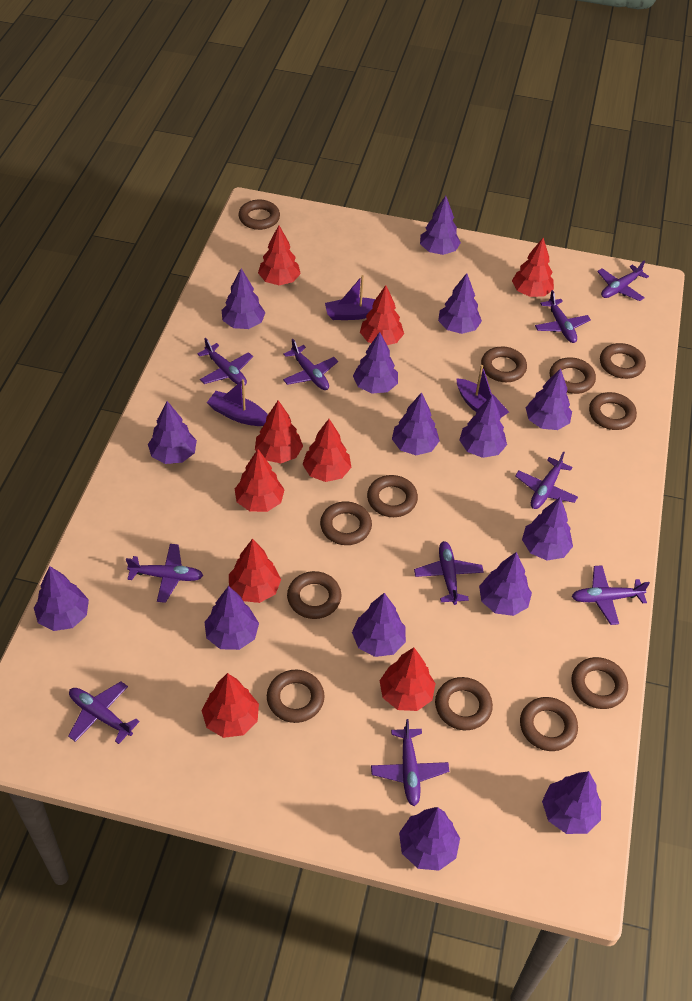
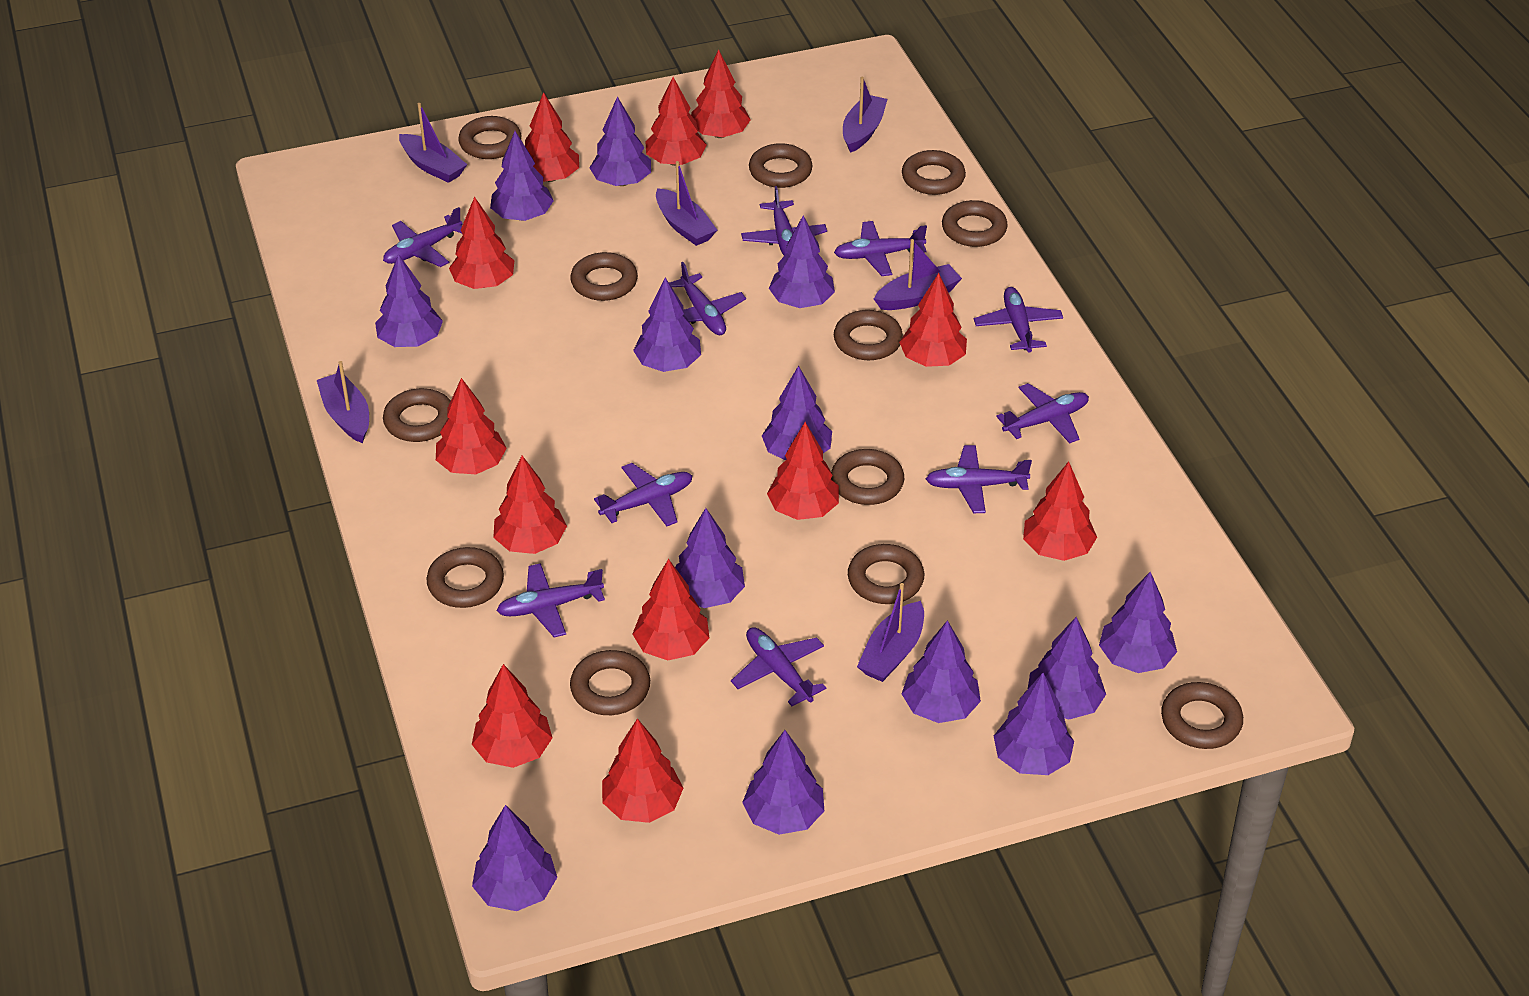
purple boat: 3 -> 6
purple tree: 15 -> 13
red tree: 9 -> 12

